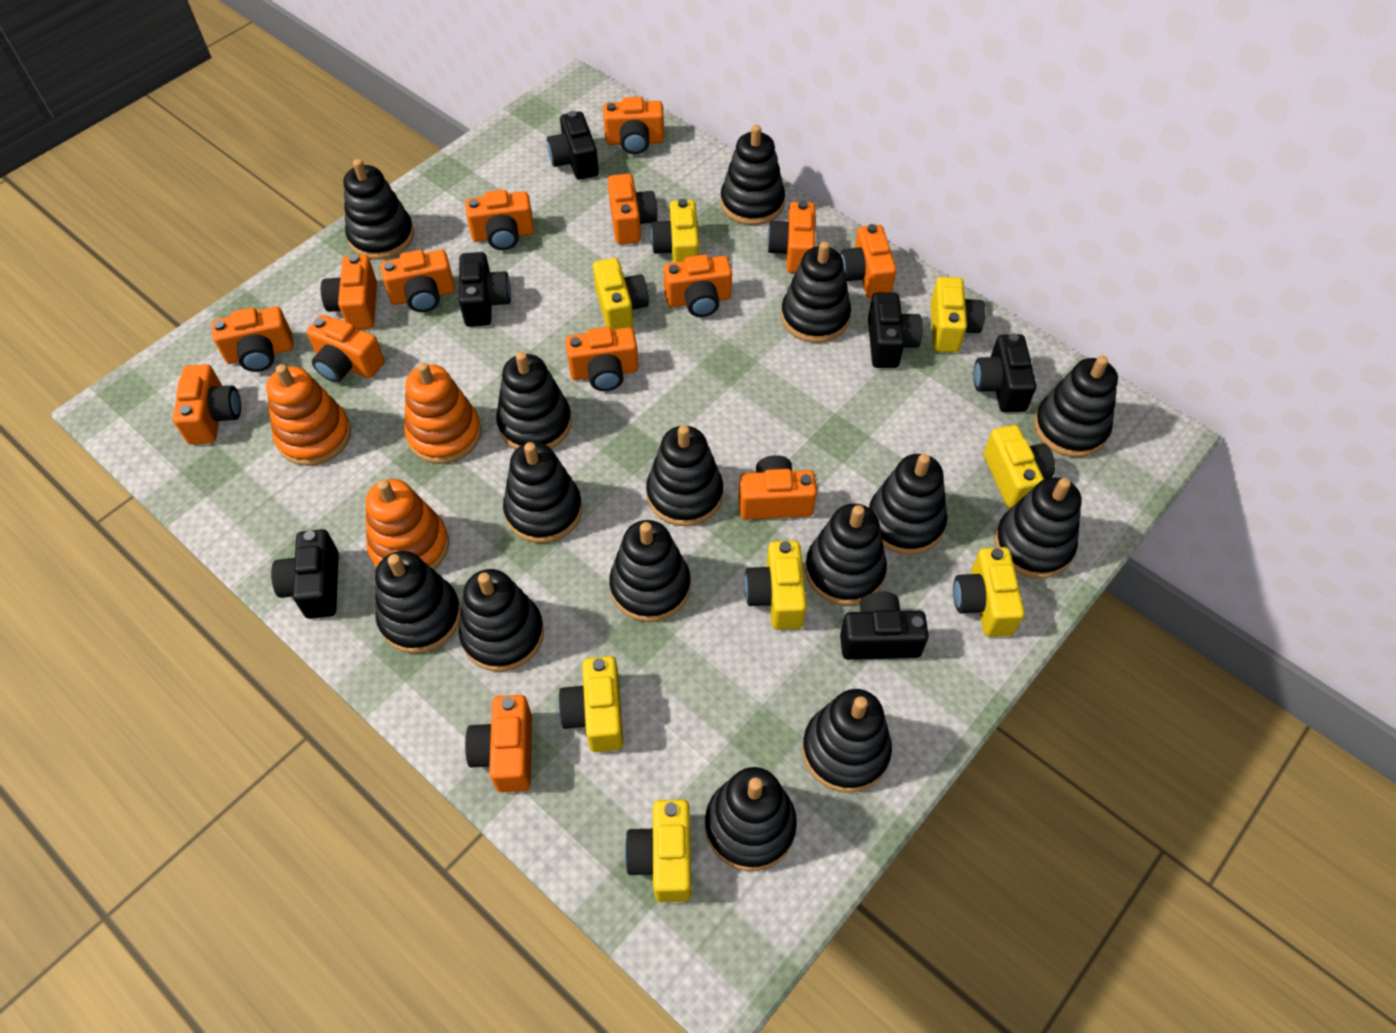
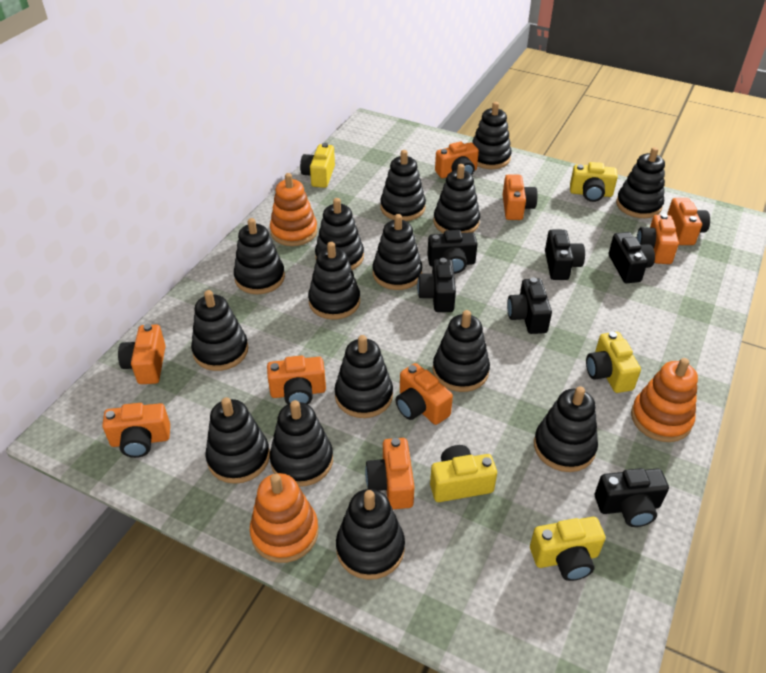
orange camera: 14 -> 9
yellow camera: 8 -> 5

